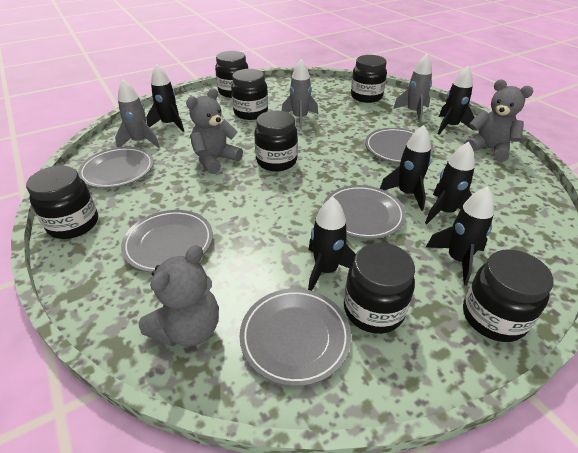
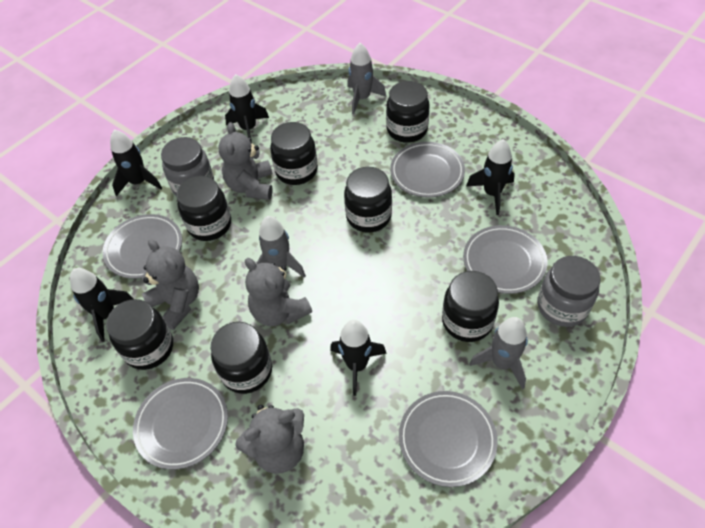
black rocket: 6 -> 5
grey jar: 0 -> 2
grey teddy bear: 3 -> 4

